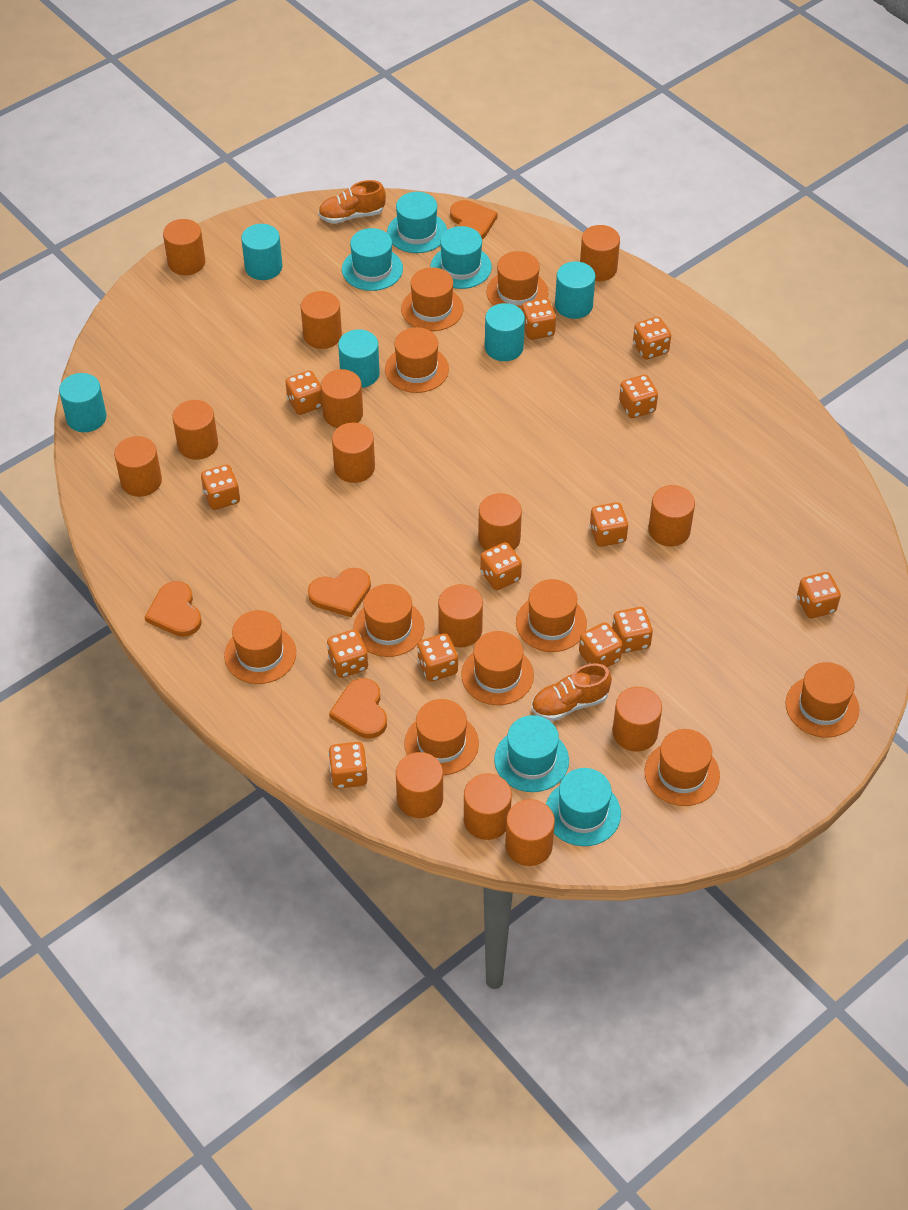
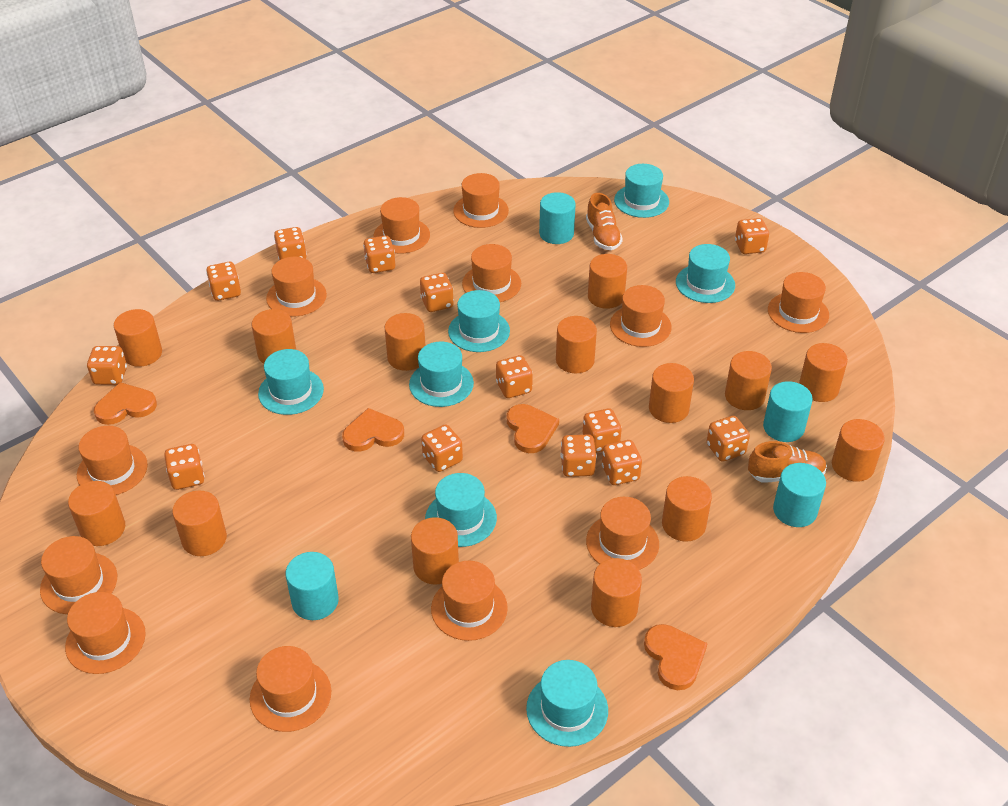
orange hat: 10 -> 12
turquoise cylinder: 5 -> 4
turquoise hat: 5 -> 7

